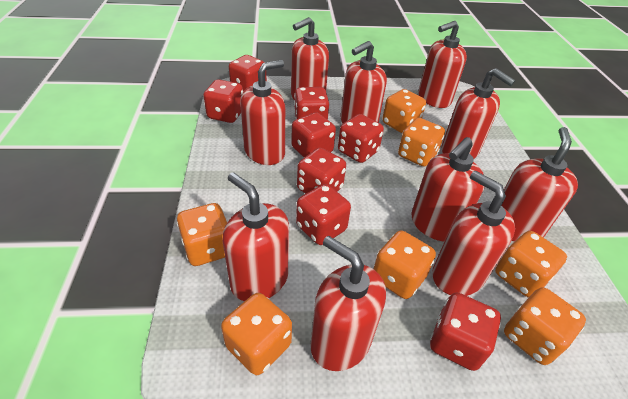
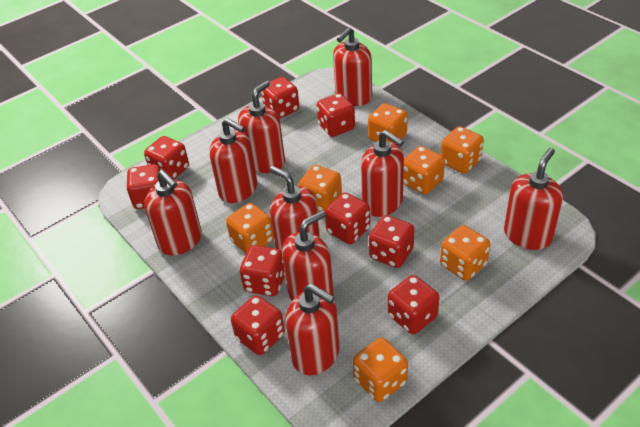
red dice: 8 -> 9
red soap dispenser: 10 -> 9

